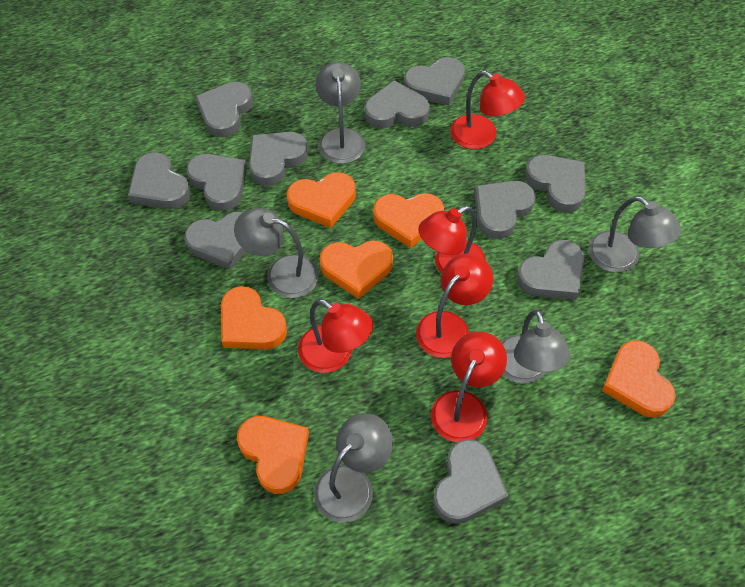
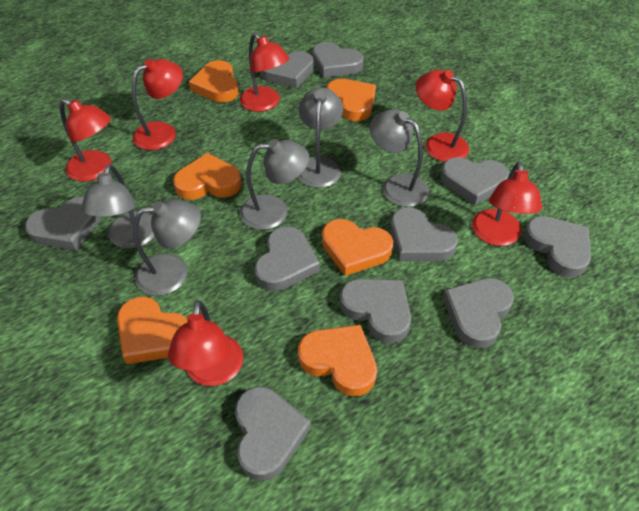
grey heart: 11 -> 10
red lamp: 5 -> 6

